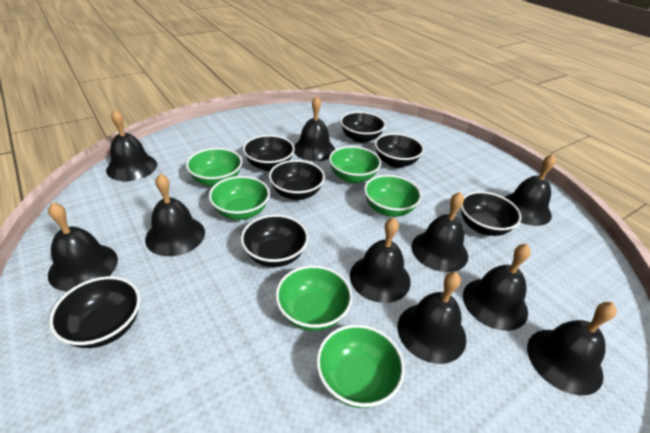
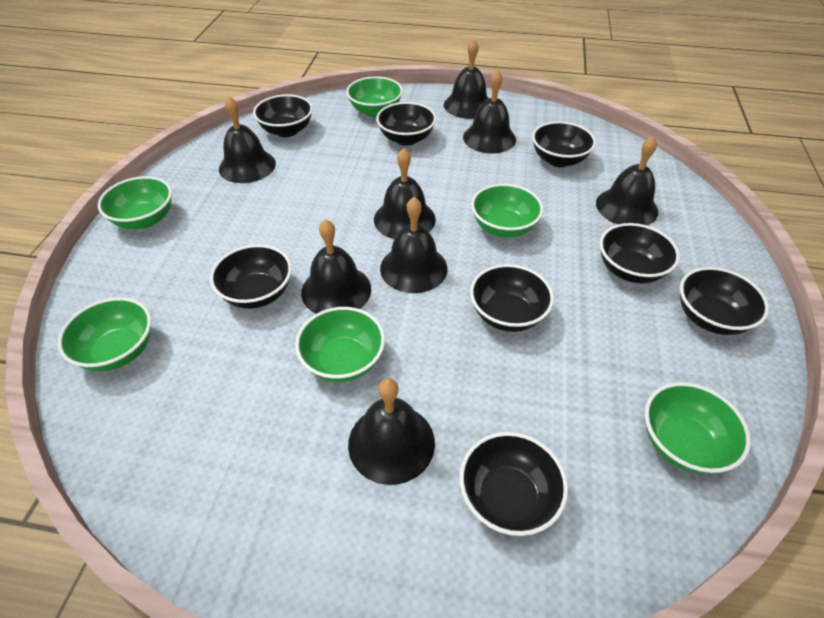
black bell: 10 -> 8
black bowl: 7 -> 8

